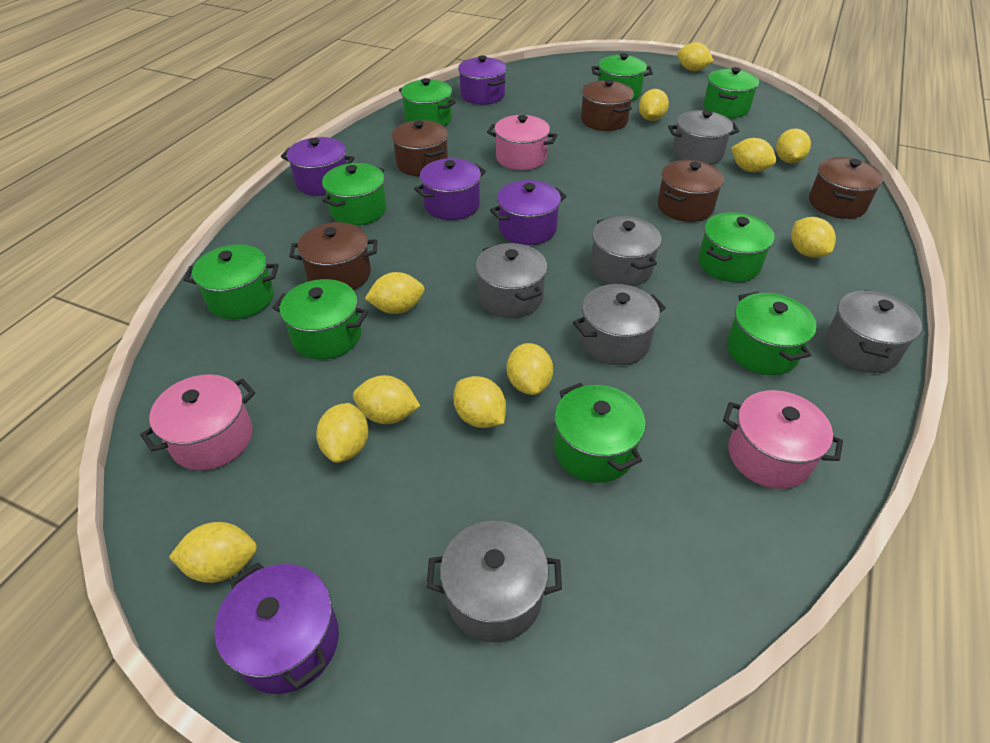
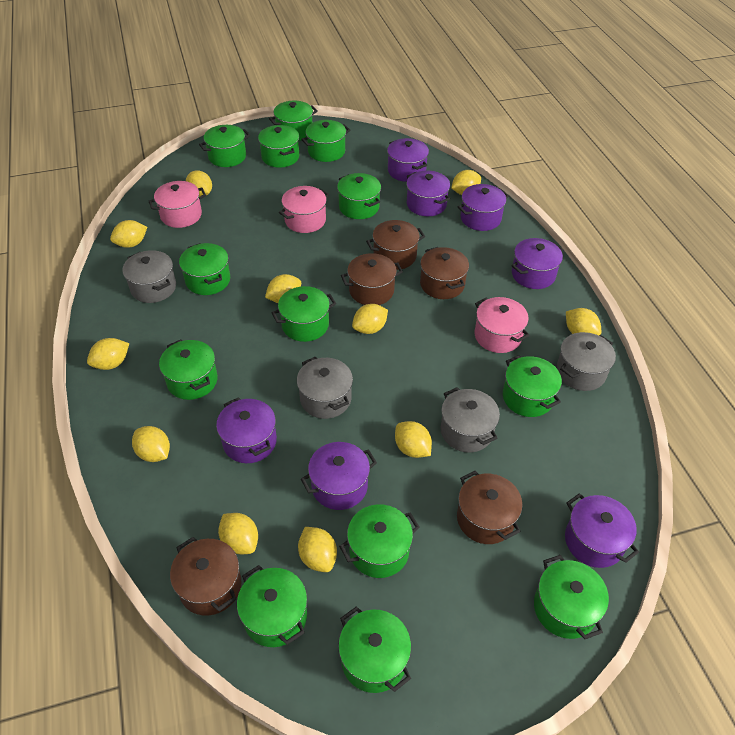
green pot: 9 -> 13
grey pot: 6 -> 4
purple pot: 5 -> 7

